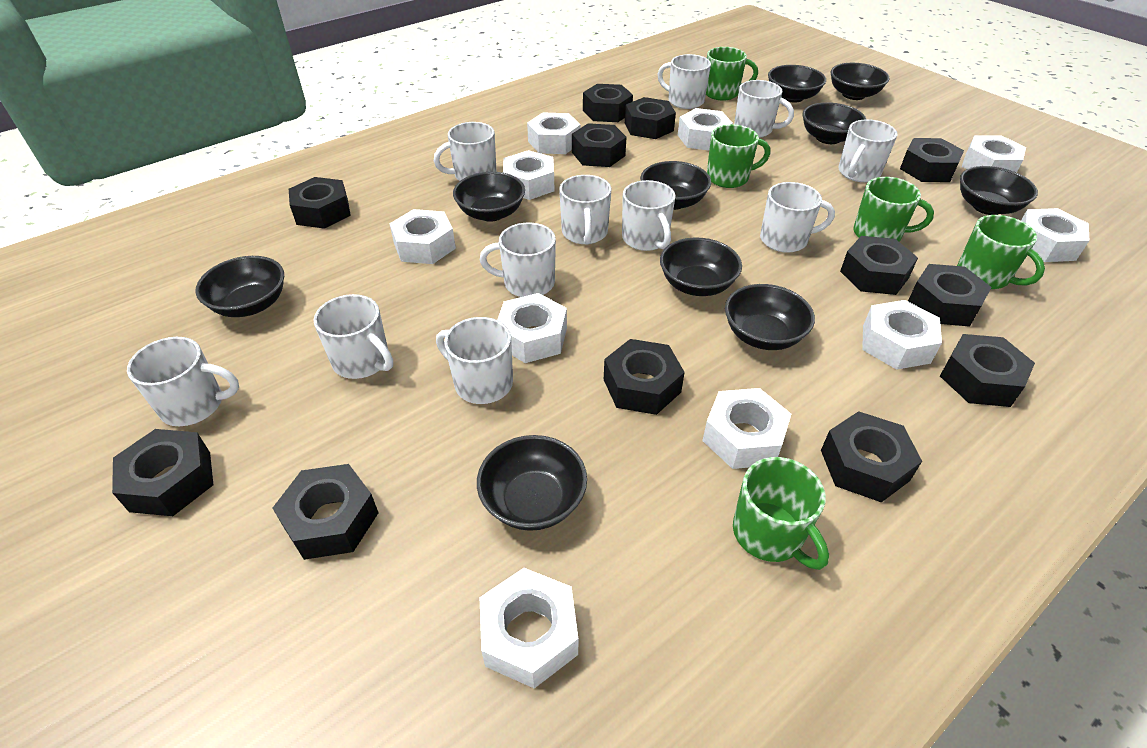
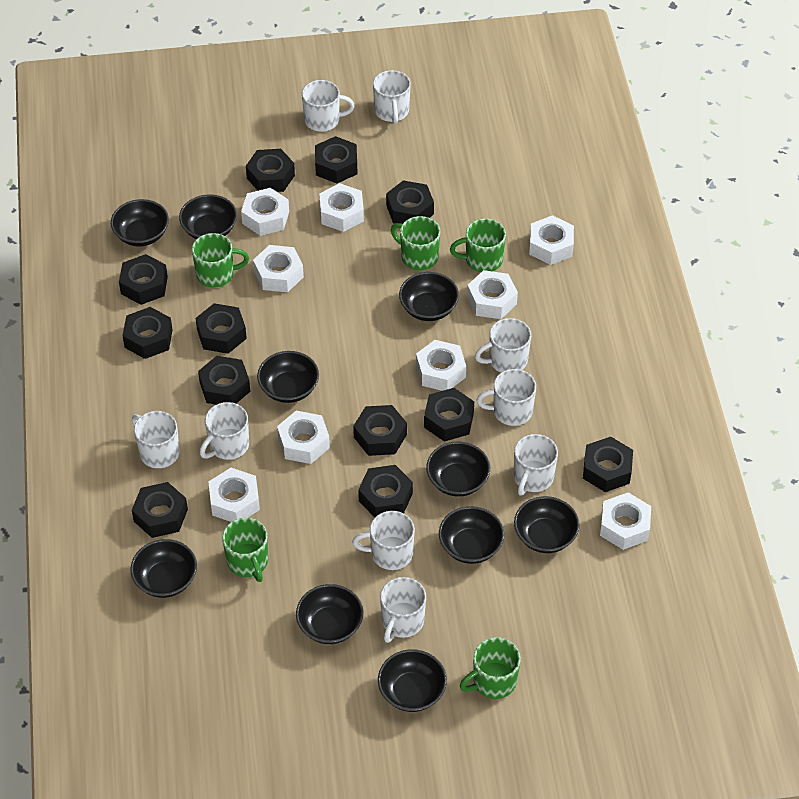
white mug: 11 -> 9
white nut: 10 -> 9

